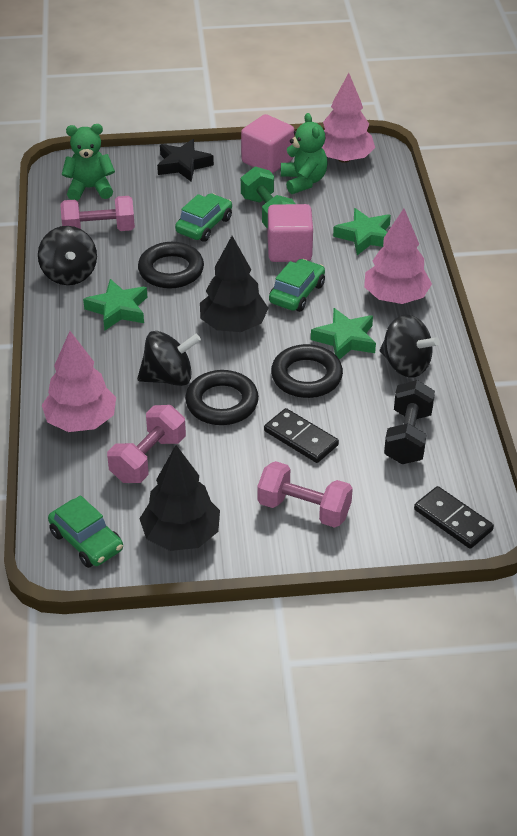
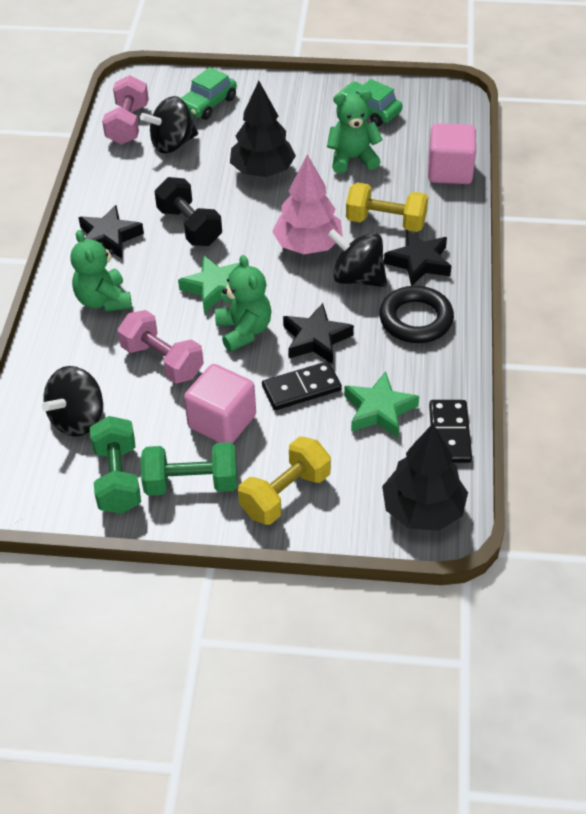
black ring: 3 -> 1
black star: 1 -> 3
green car: 3 -> 2
green dumbbell: 1 -> 2
green star: 3 -> 2
green teddy bear: 2 -> 3
pink dumbbell: 3 -> 2
pink tree: 3 -> 1
yellow dumbbell: 0 -> 2

